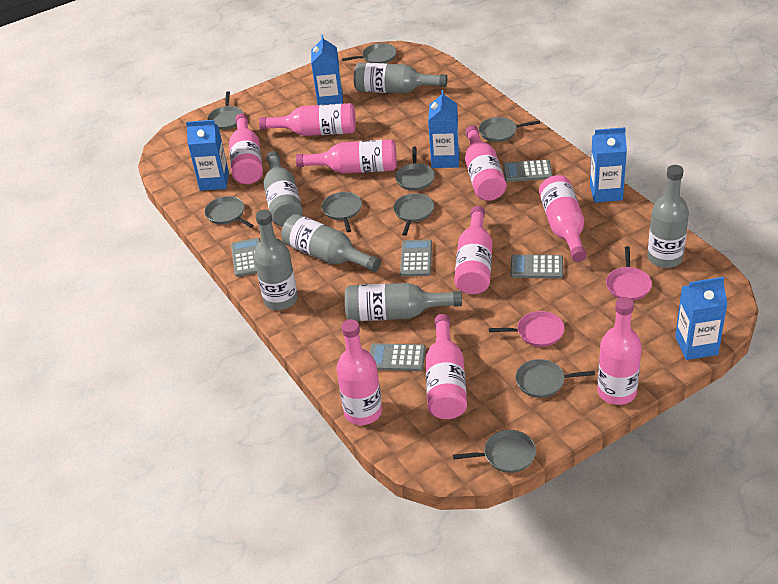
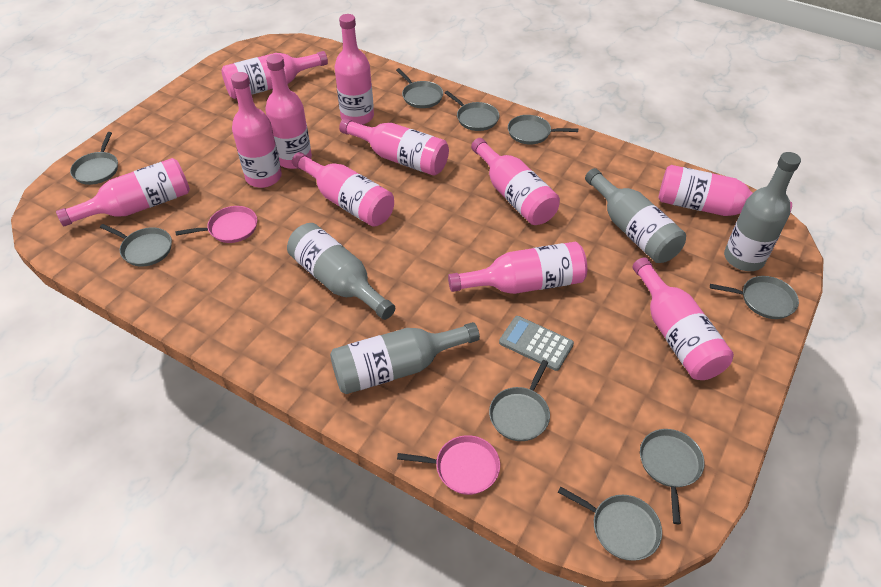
blue carton: 5 -> 0
grey bottle: 6 -> 4
grey calculator: 5 -> 1
pink bottle: 9 -> 11

